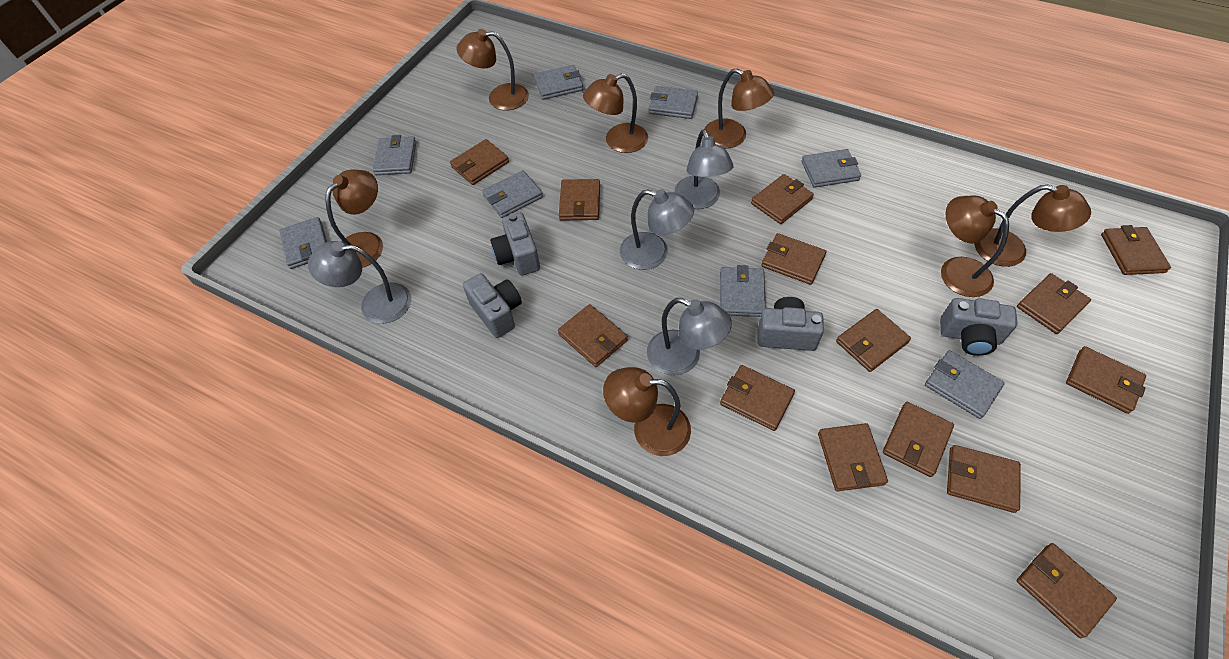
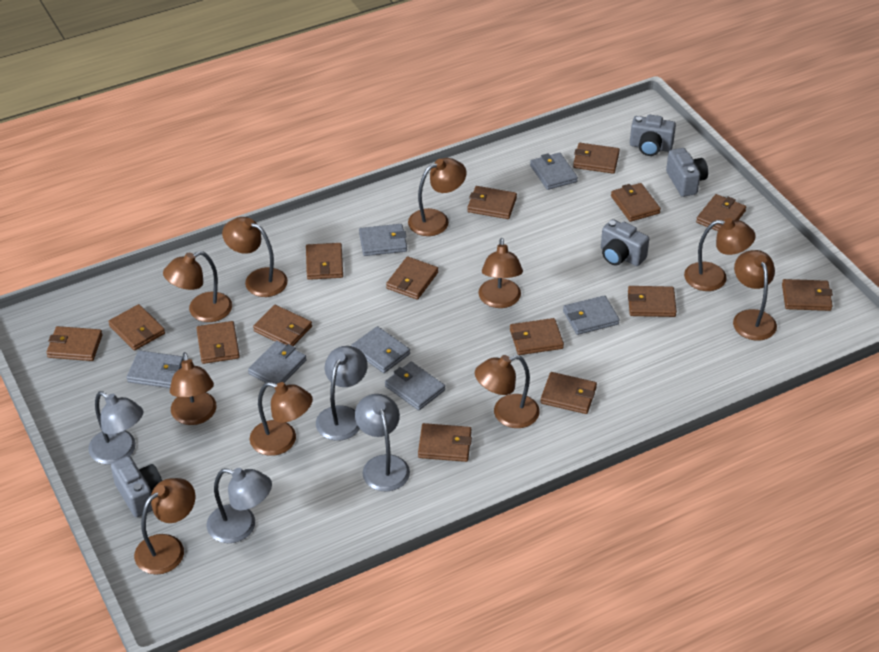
brown lamp: 7 -> 10
brown wallet: 14 -> 15
grey wallet: 8 -> 7

